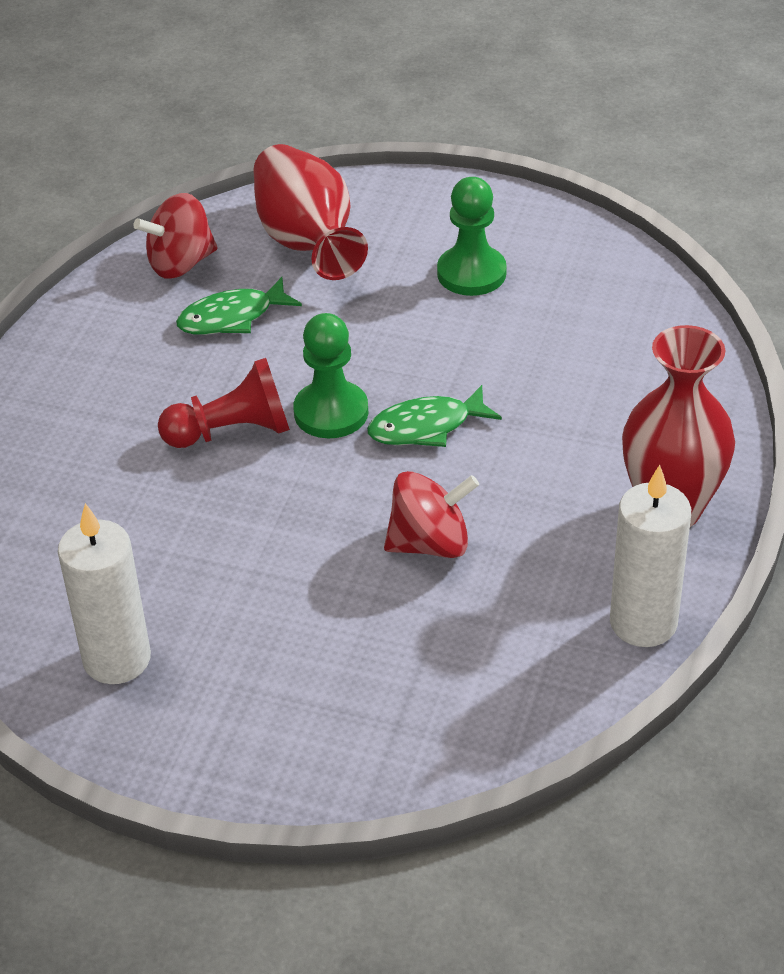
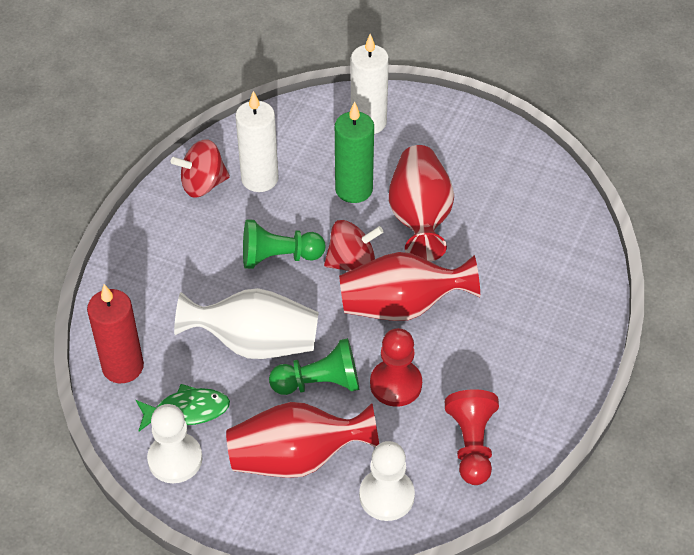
green candle: 0 -> 1
green fish: 2 -> 1
red candle: 0 -> 1
red pawn: 1 -> 2
red vase: 2 -> 3
white pawn: 0 -> 2
white vase: 0 -> 1

